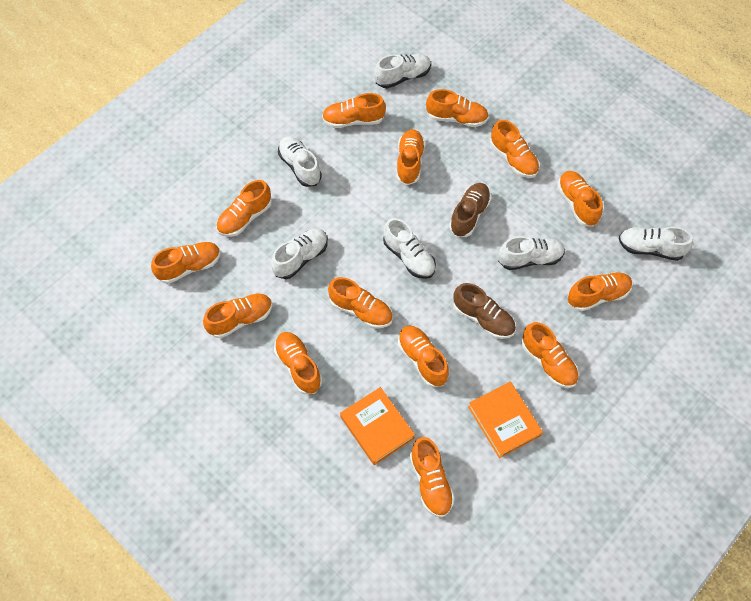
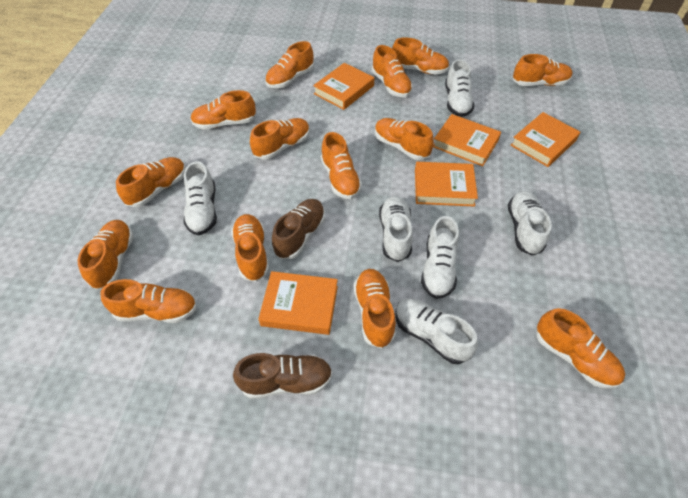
orange book: 2 -> 5

